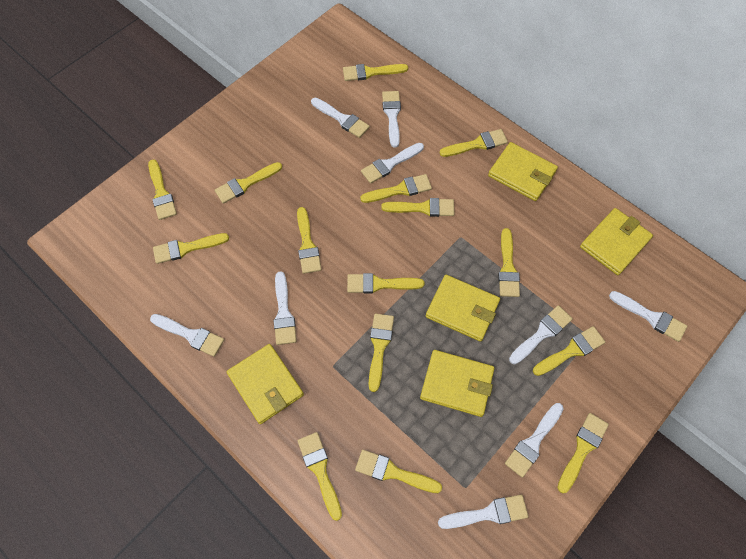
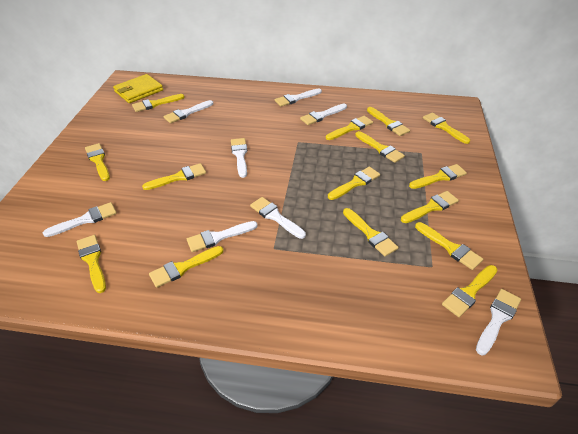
white brush: 9 -> 8
yellow wallet: 5 -> 1

